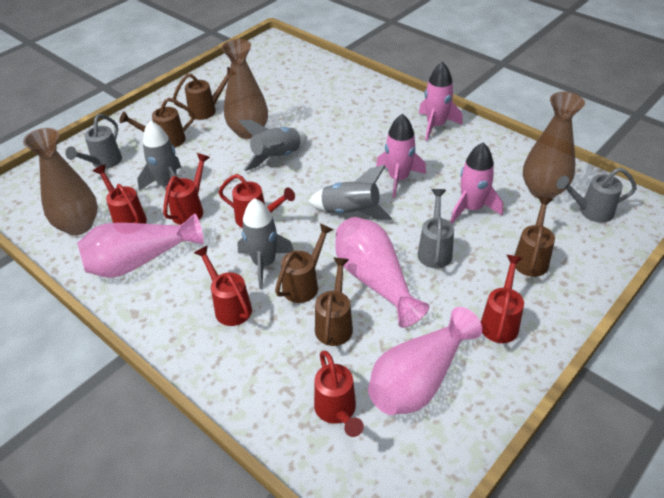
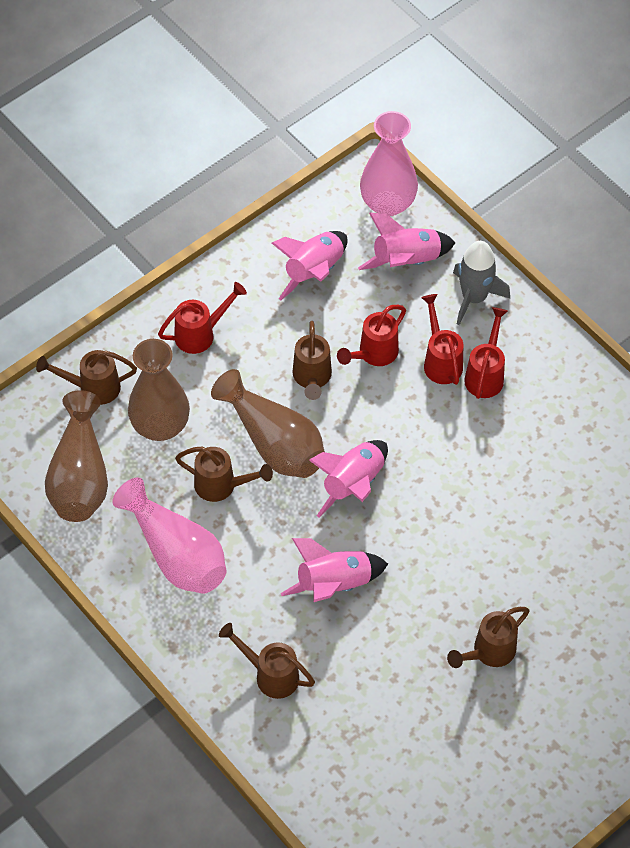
grey rocket: 4 -> 1
grey watering can: 3 -> 0
pink rocket: 3 -> 4
pink vase: 3 -> 2
red watering can: 6 -> 4

